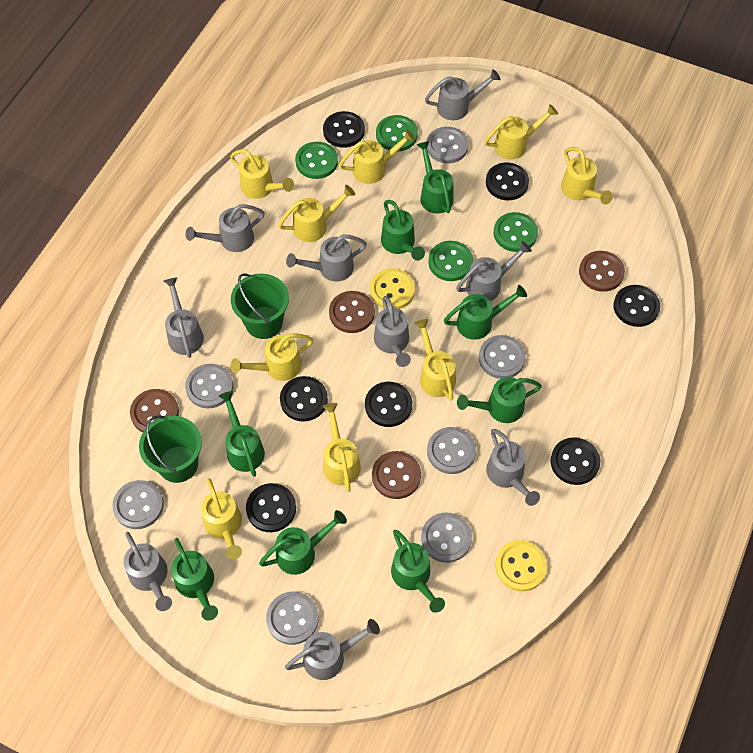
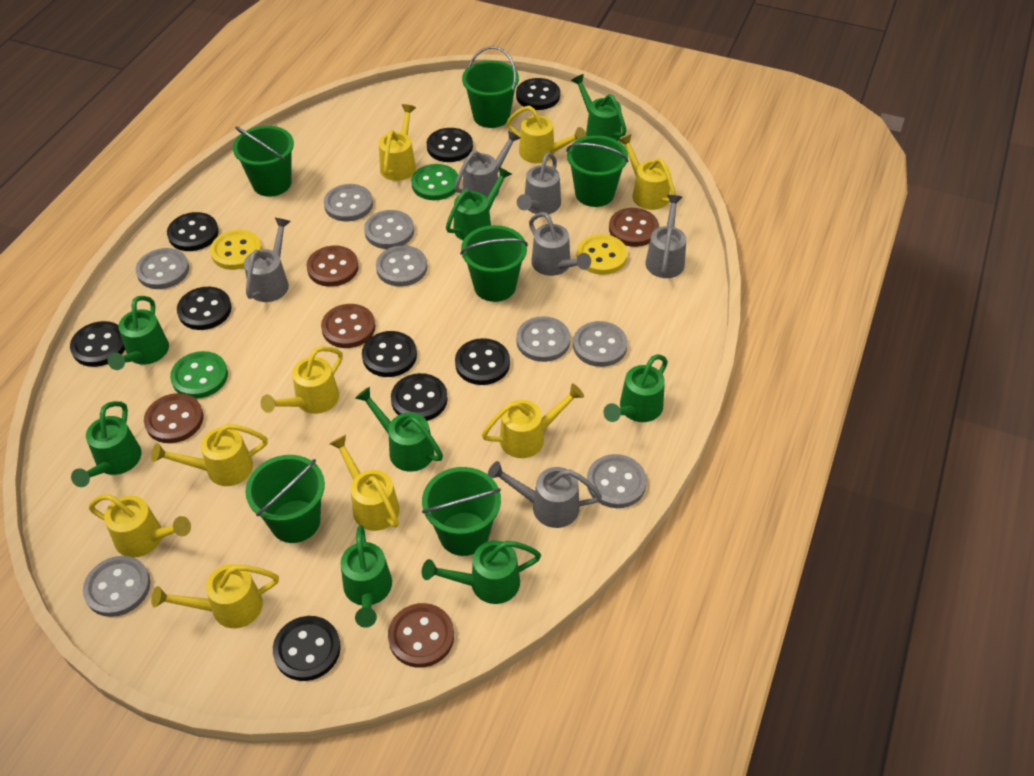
black button: 7 -> 9
brown button: 4 -> 5
green bucket: 2 -> 6
green button: 4 -> 2
grey button: 7 -> 8
grey watering can: 9 -> 6

